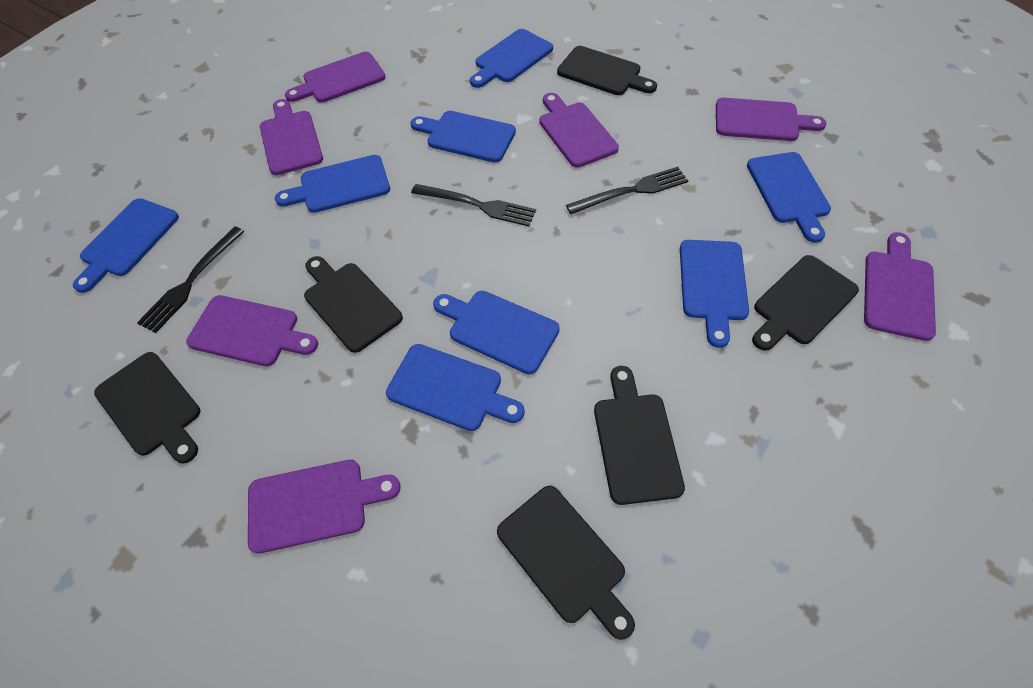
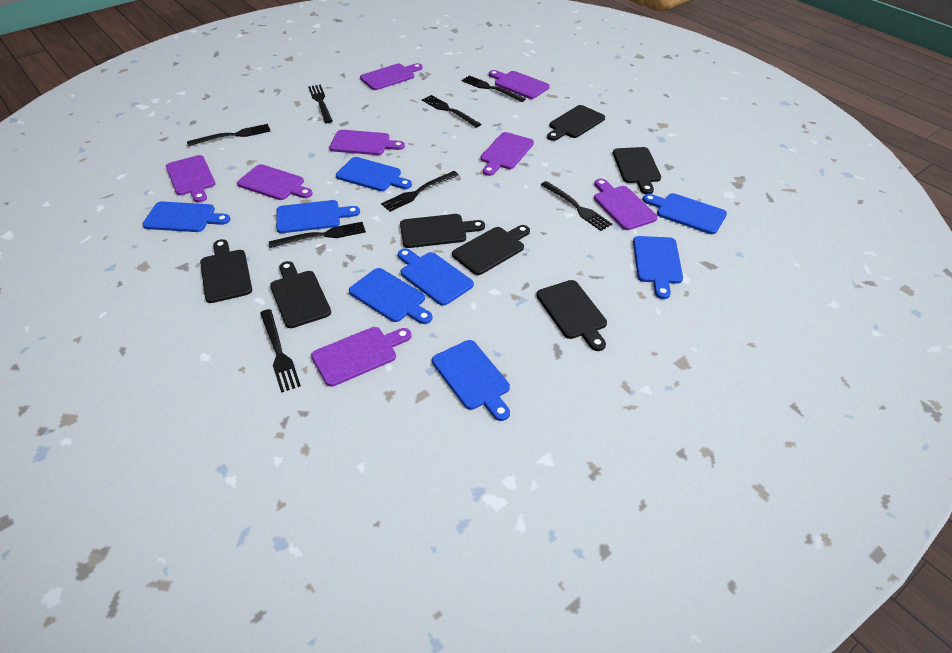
black cutting board: 6 -> 7
black fork: 3 -> 8
purple cutting board: 7 -> 8

